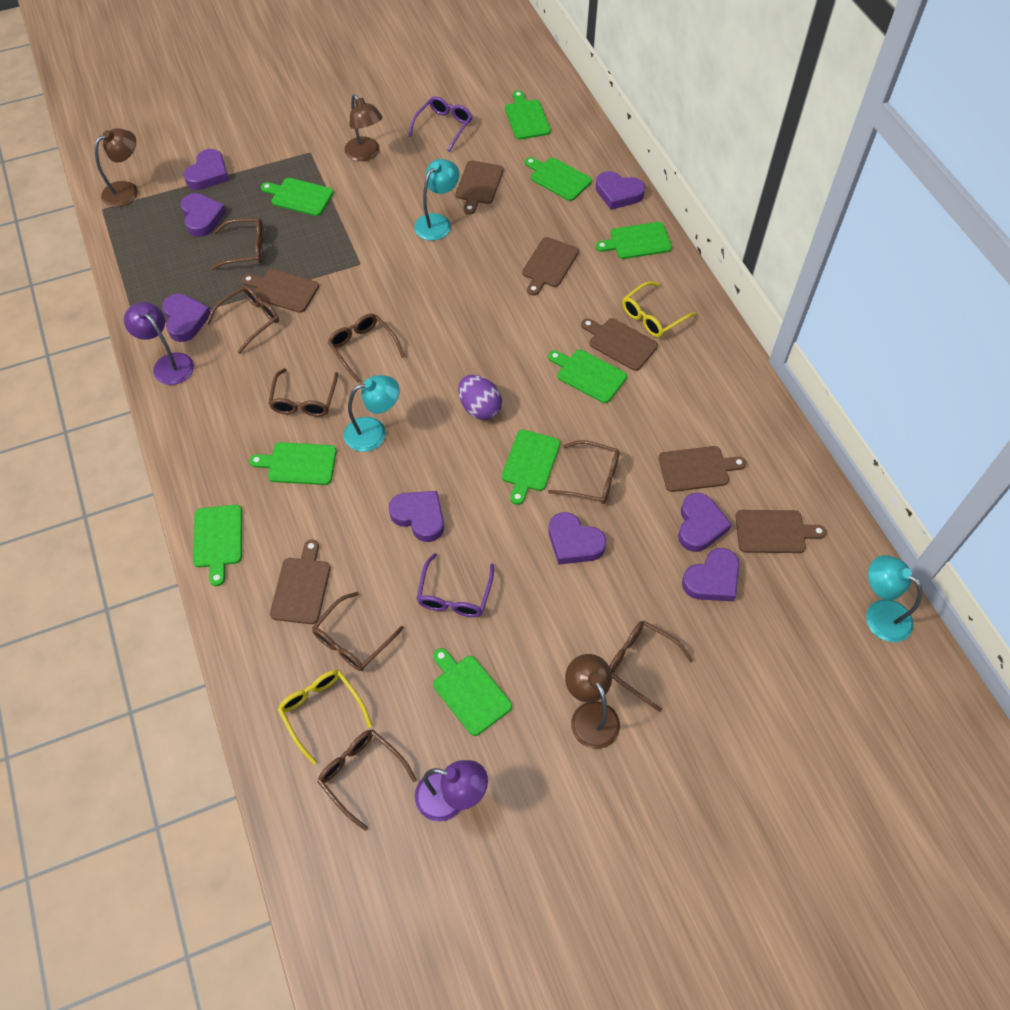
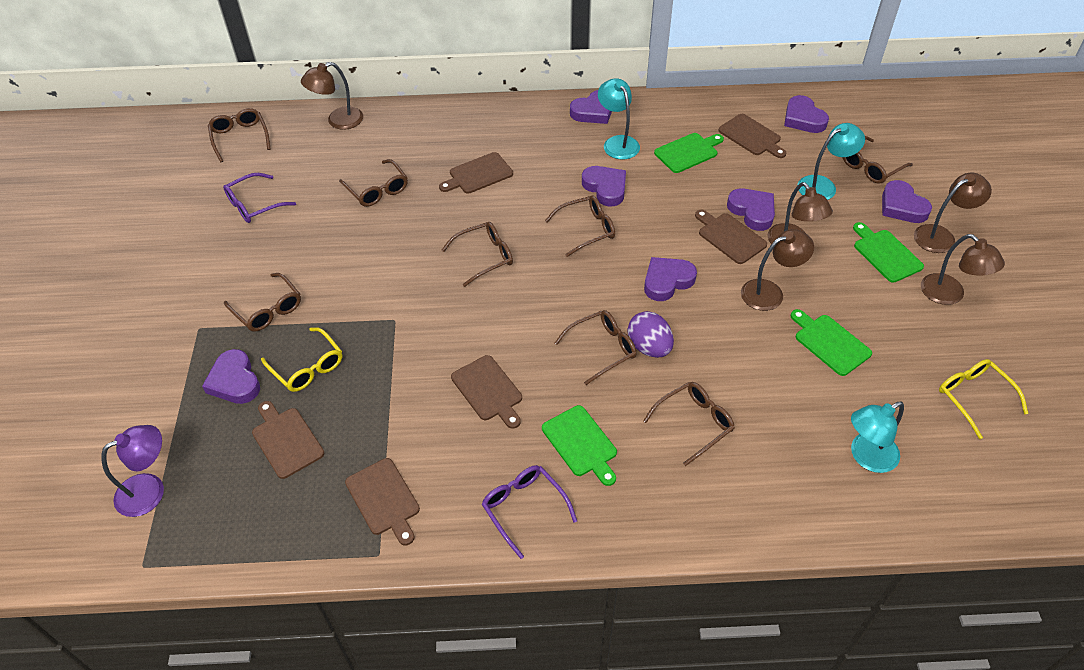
brown cutting board: 7 -> 6
brown lamp: 3 -> 5
green cutting board: 9 -> 4
purple heart: 8 -> 7
purple lamp: 2 -> 1

